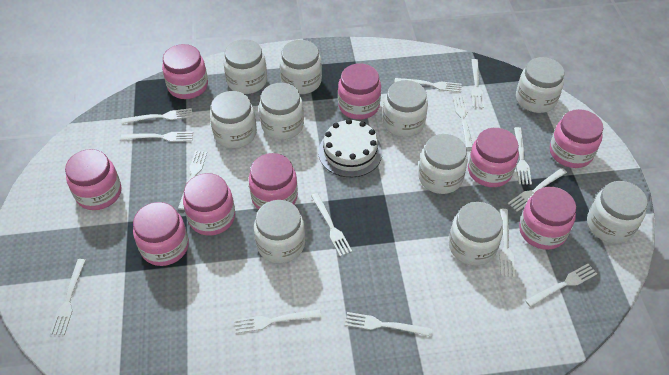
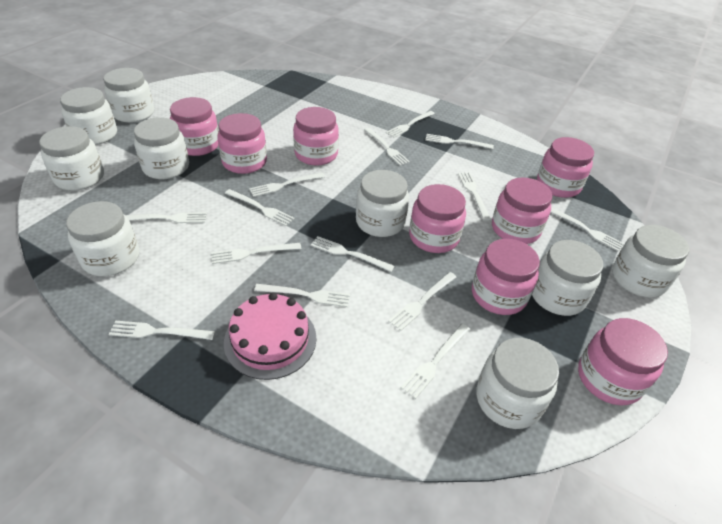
pink cake: 0 -> 1
pink jar: 9 -> 8
white cake: 1 -> 0
white jar: 10 -> 9

